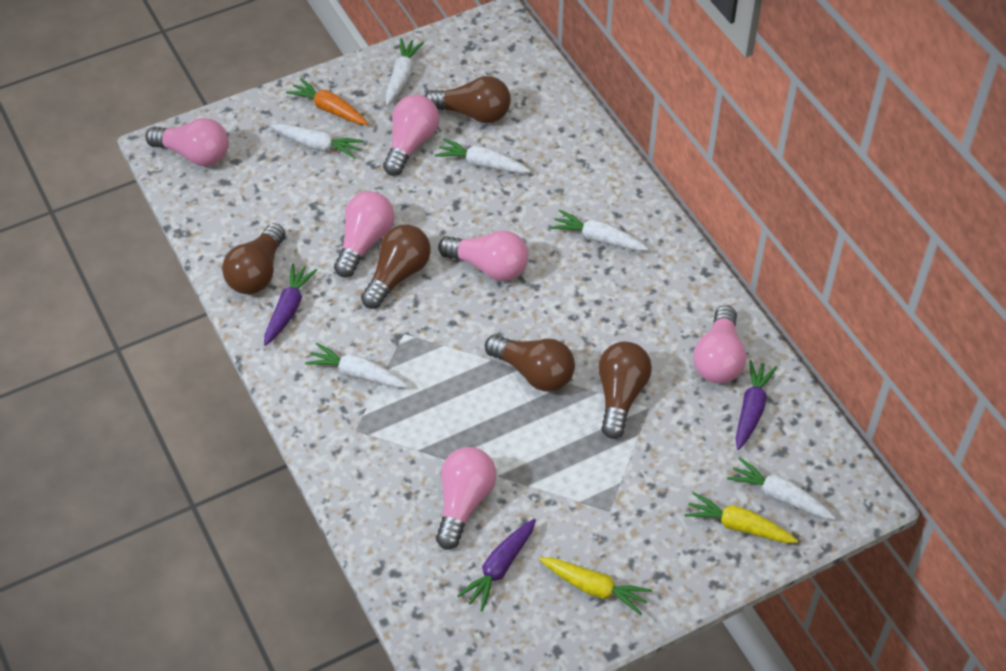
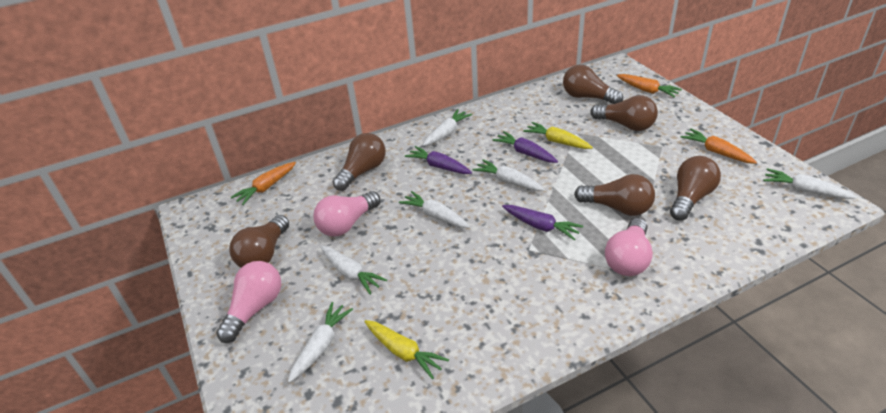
brown light bulb: 5 -> 6
orange carrot: 1 -> 3
pink light bulb: 6 -> 3

